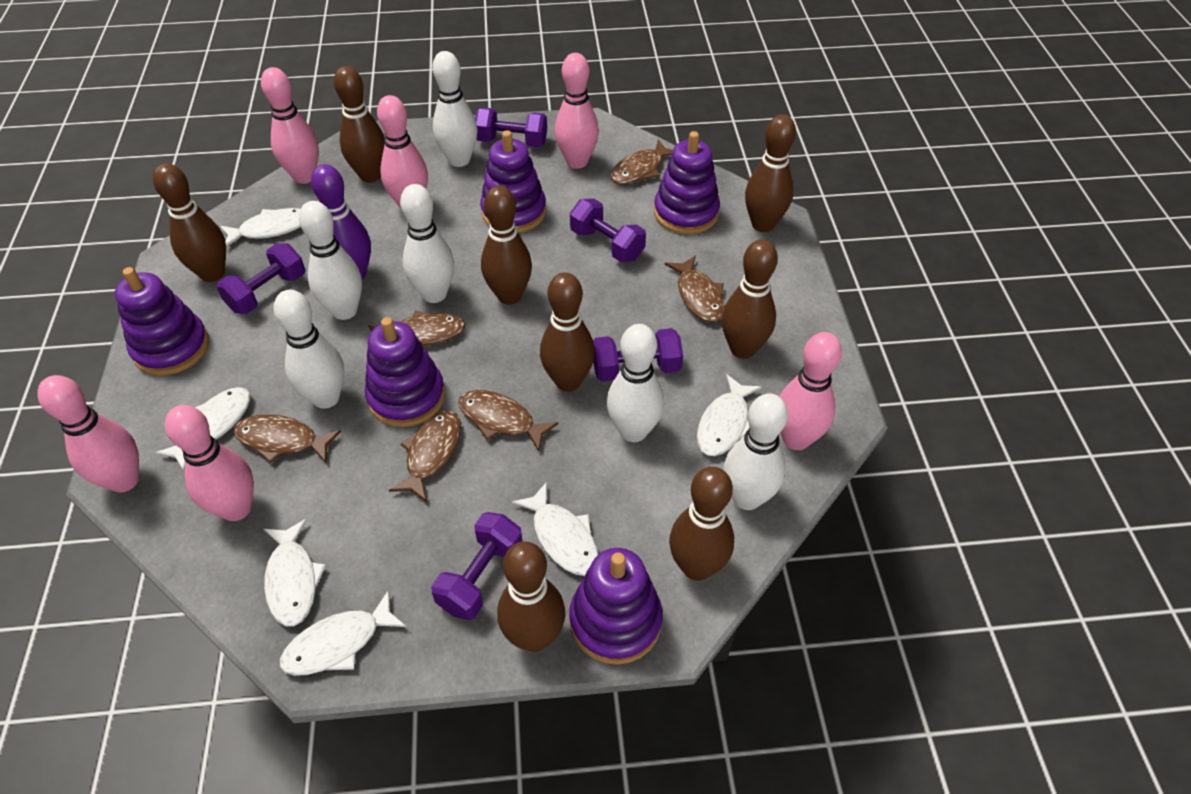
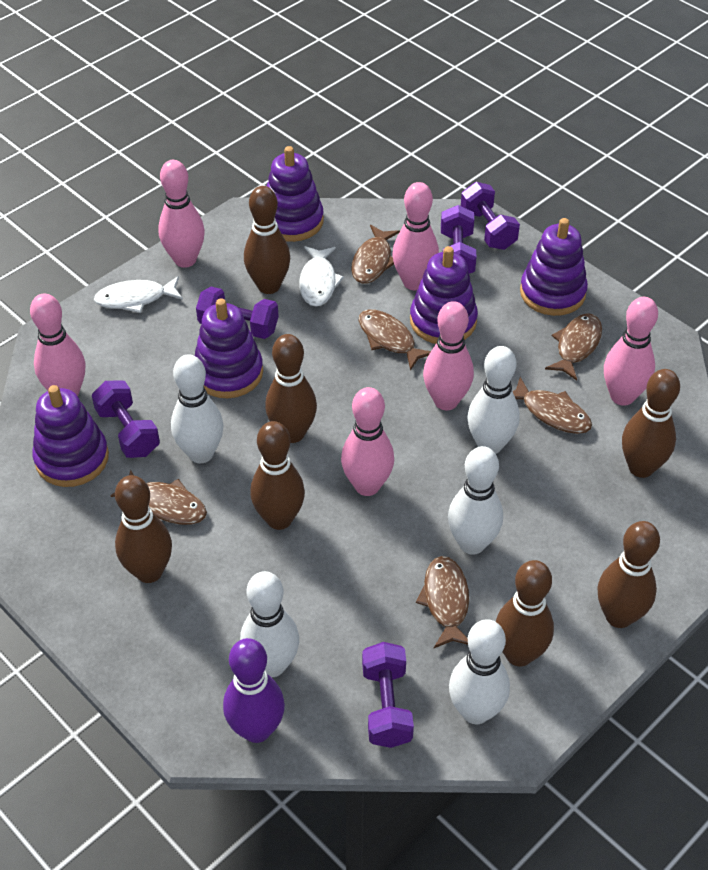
brown bowling pin: 8 -> 7
white bowling pin: 6 -> 5
white fish: 6 -> 2

